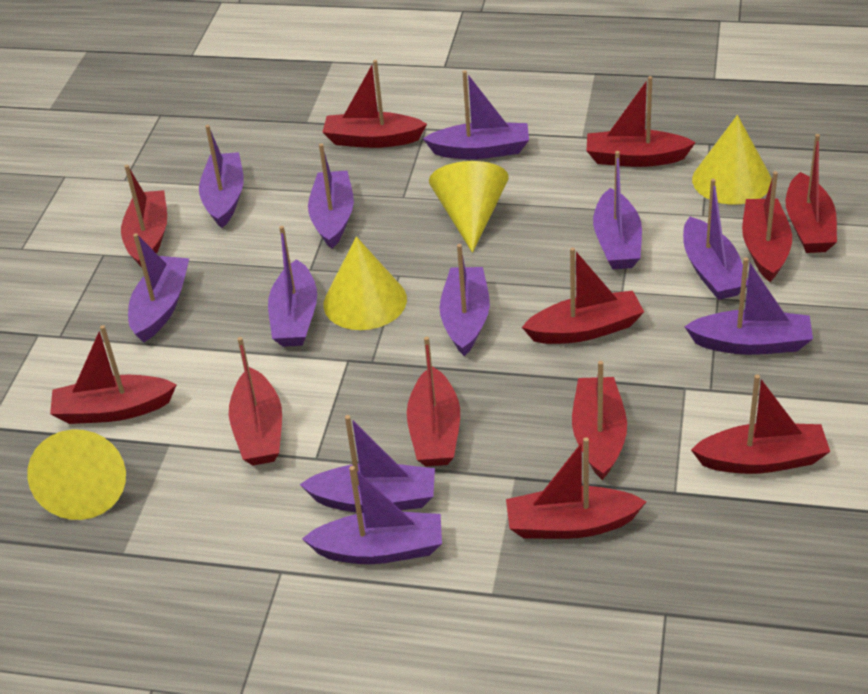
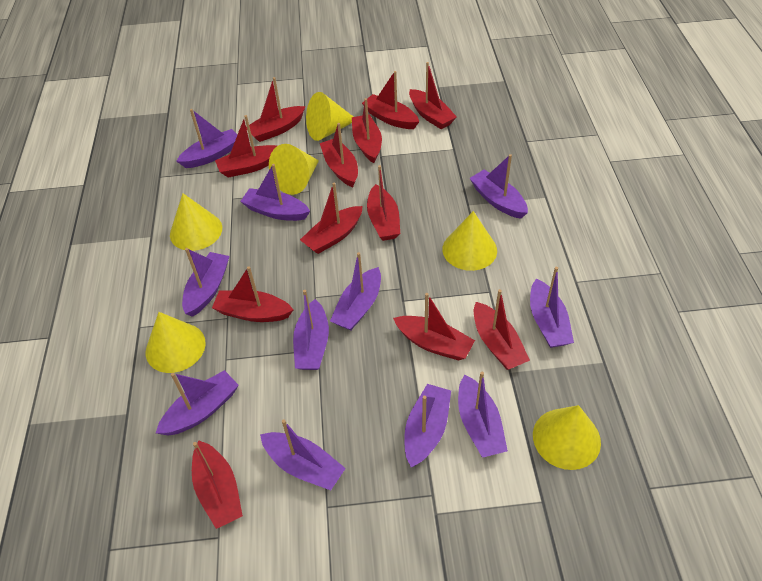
yellow cone: 4 -> 6

